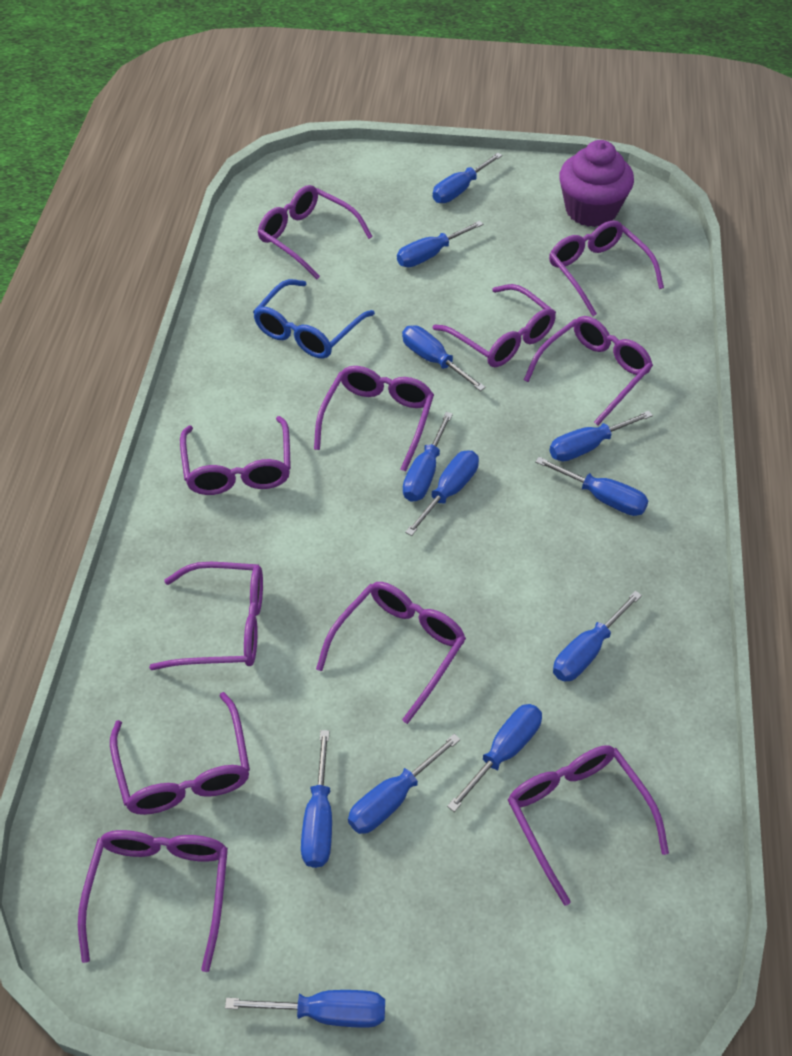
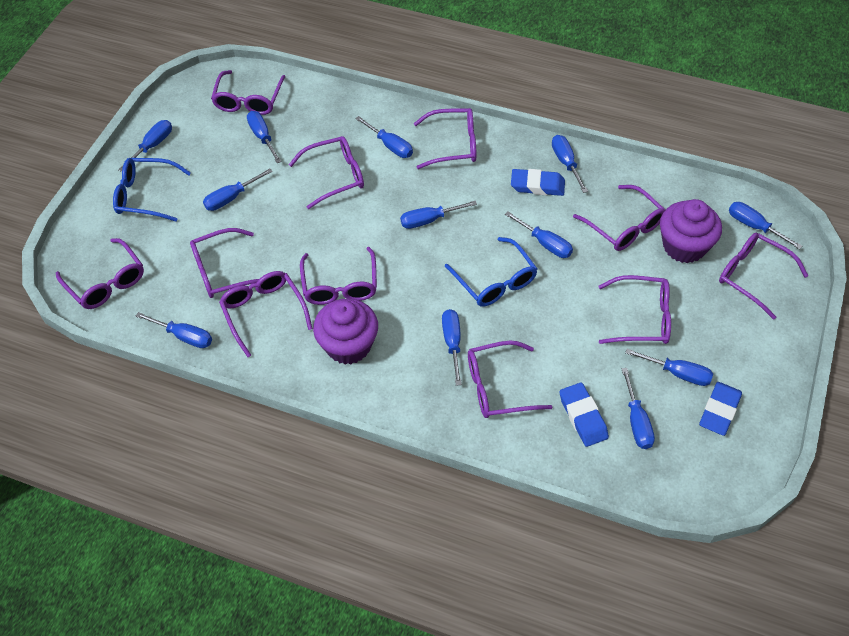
blue eraser: 0 -> 3
blue glasses: 1 -> 2
purple cupcake: 1 -> 2

